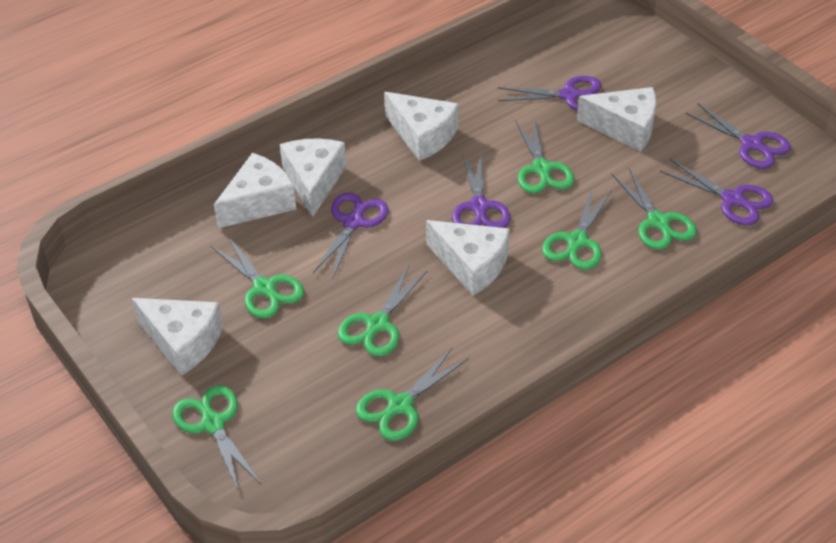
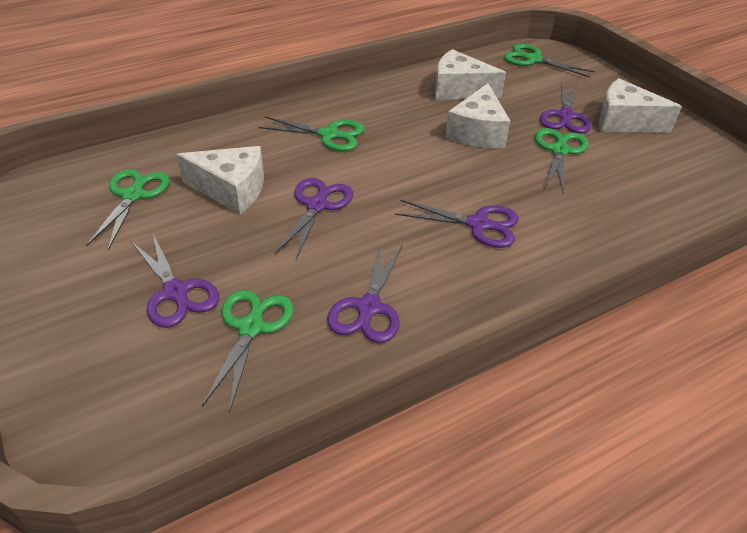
green scissors: 7 -> 5
white cheese: 6 -> 4

